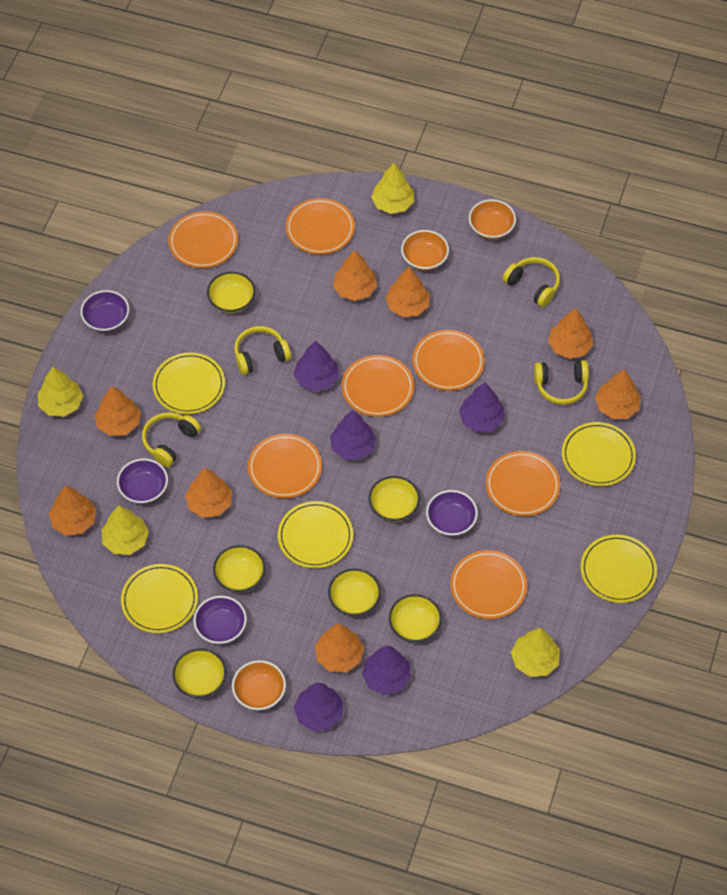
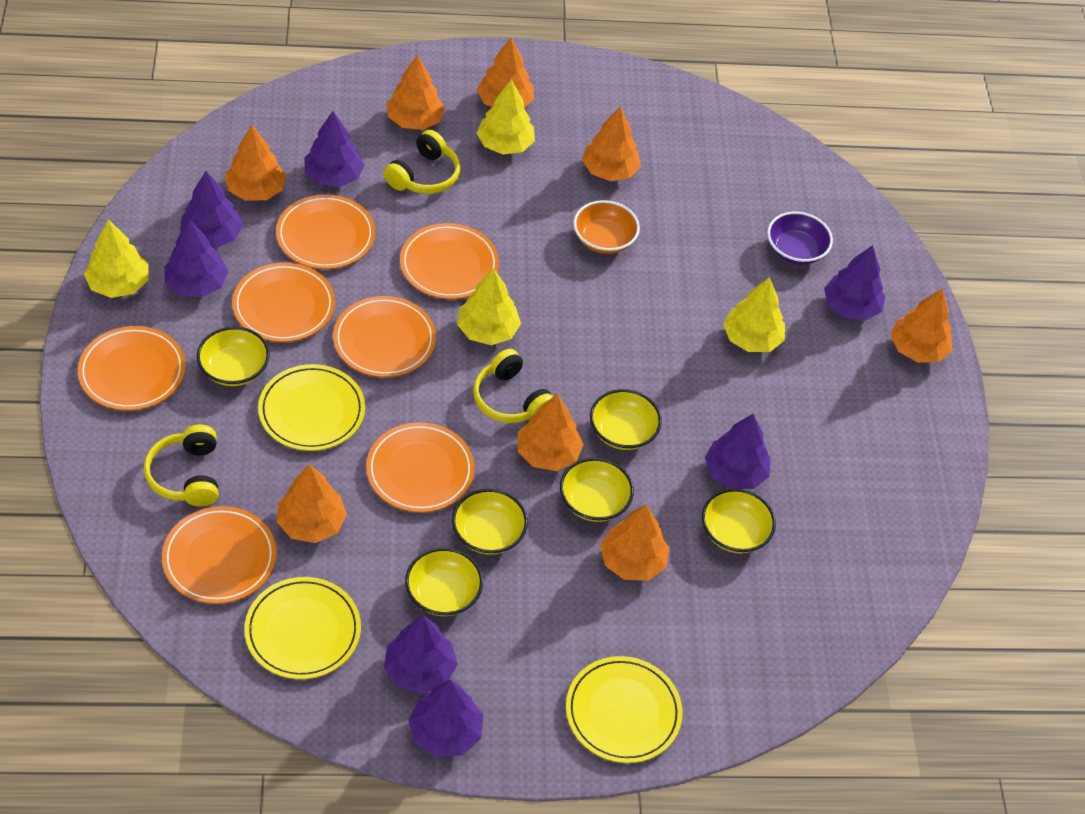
orange bowl: 3 -> 1
purple bowl: 4 -> 1
purple tree: 5 -> 7
yellow headphones: 4 -> 3
yellow plate: 5 -> 3

